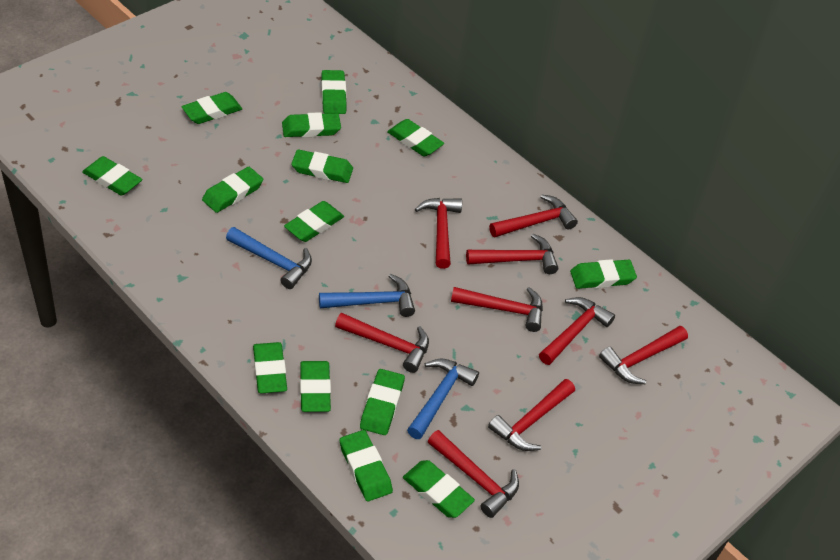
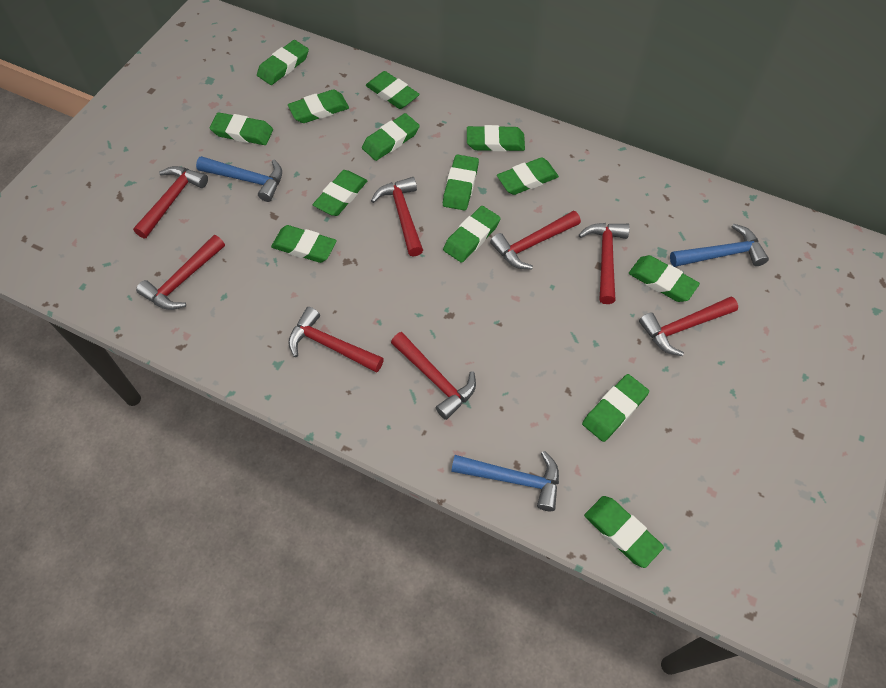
red hammer: 9 -> 8

